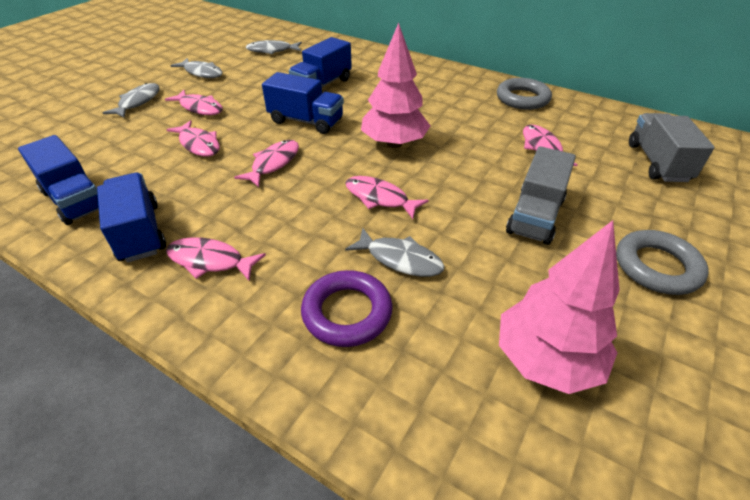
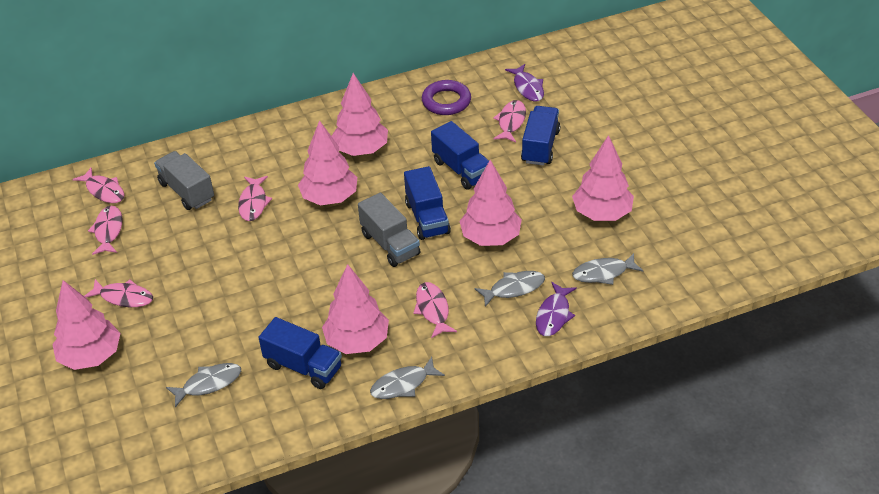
grey ring: 2 -> 0
pink tree: 2 -> 6
purple fish: 0 -> 2

